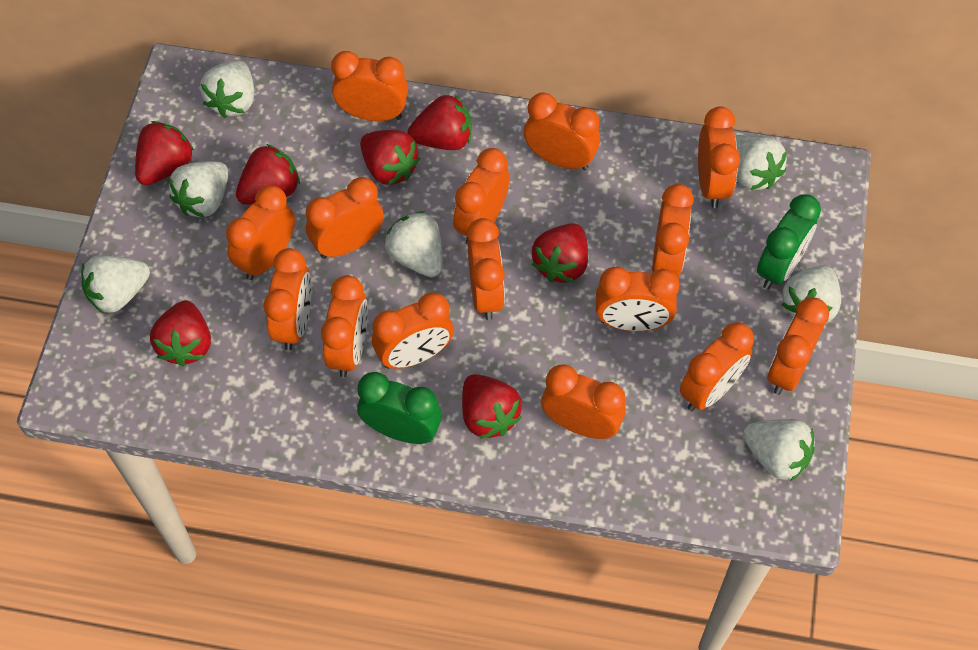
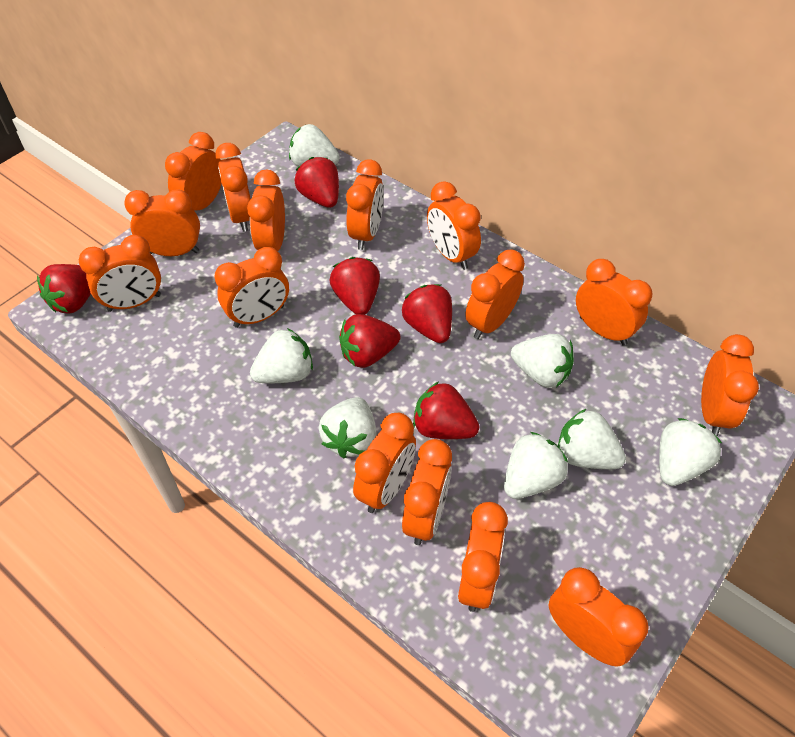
green clock: 2 -> 0
red strawberry: 7 -> 6

